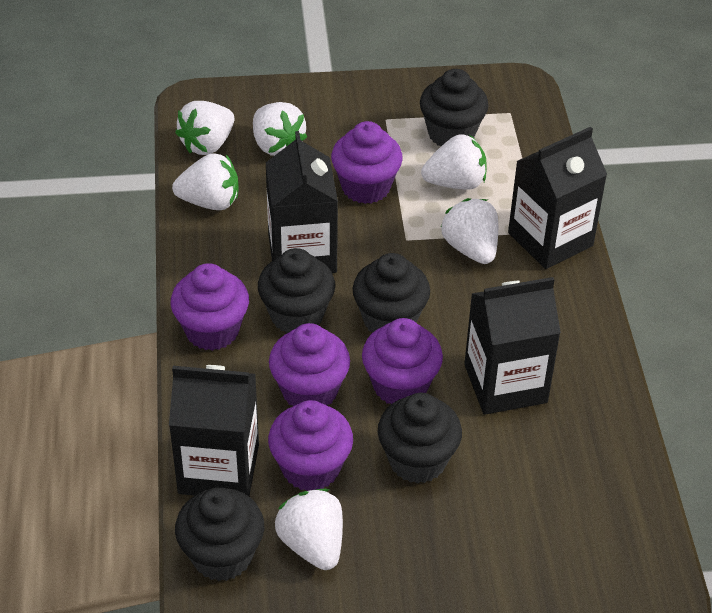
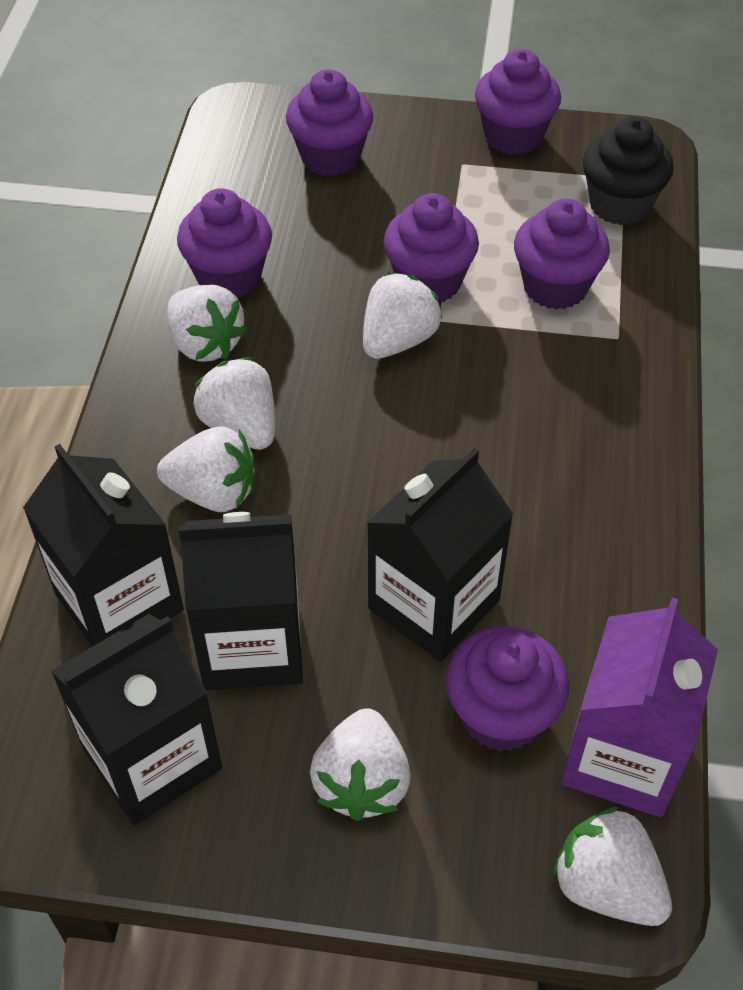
black cupcake: 5 -> 1
purple carton: 0 -> 1
purple cupcake: 5 -> 6

